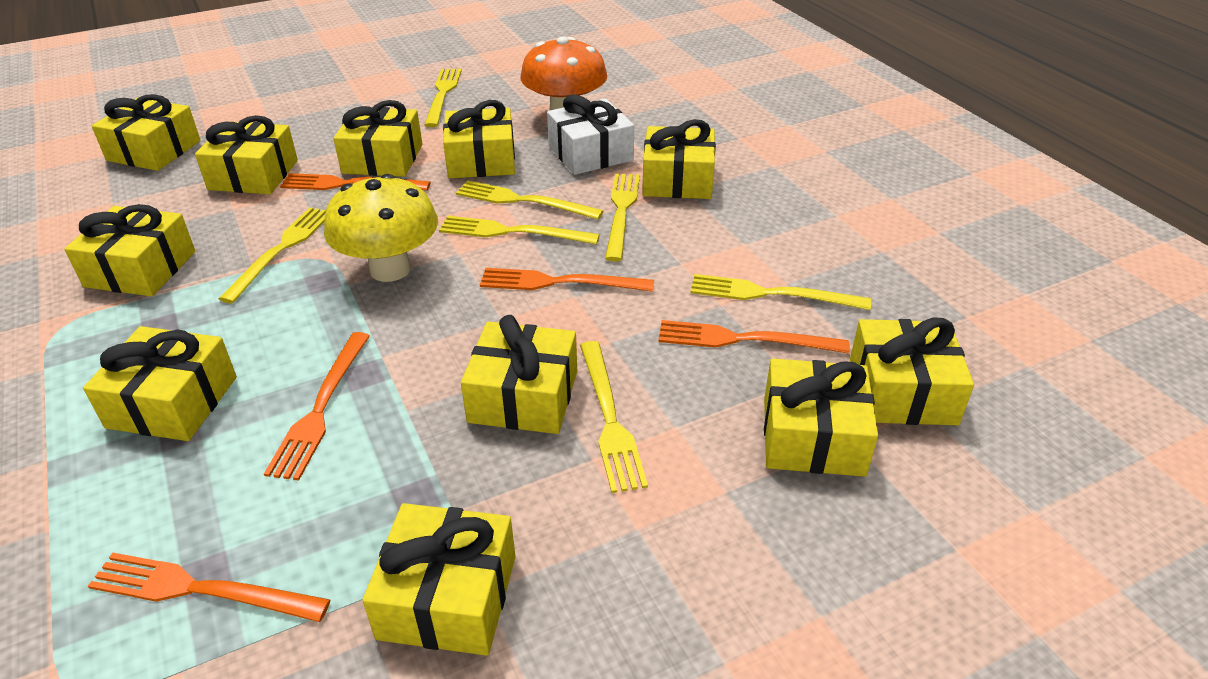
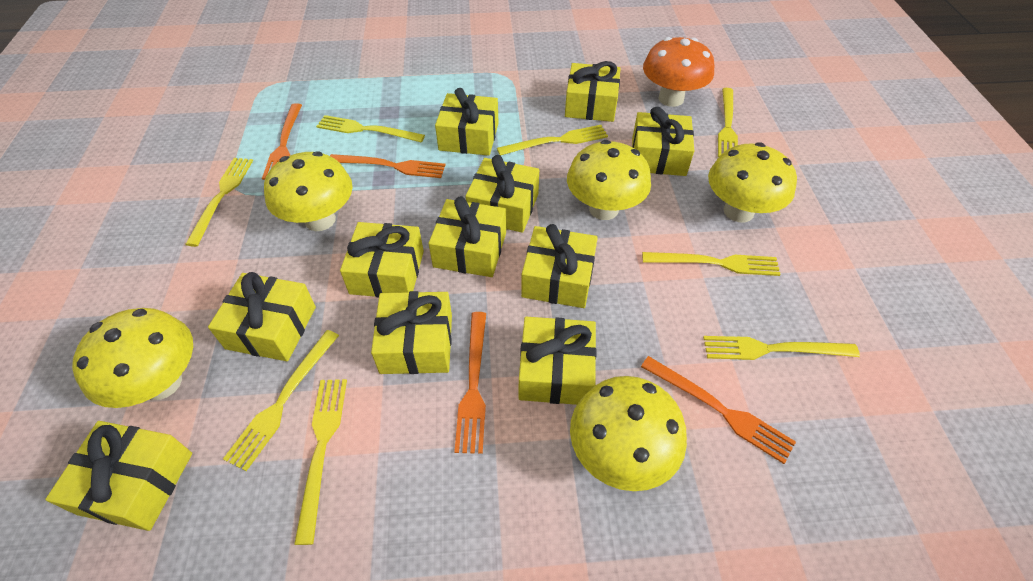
orange fork: 5 -> 4
white gift: 1 -> 0
yellow fork: 7 -> 8
yellow mushroom: 1 -> 5

